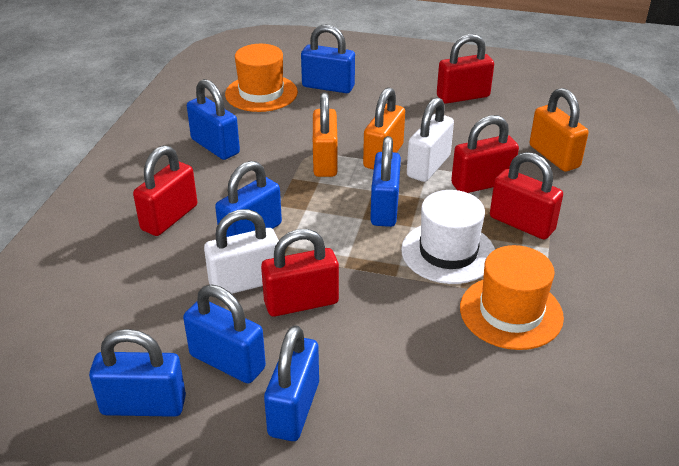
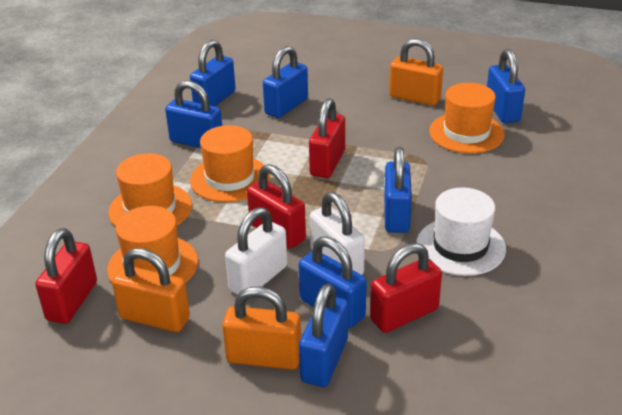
orange hat: 2 -> 4
red padlock: 5 -> 4

